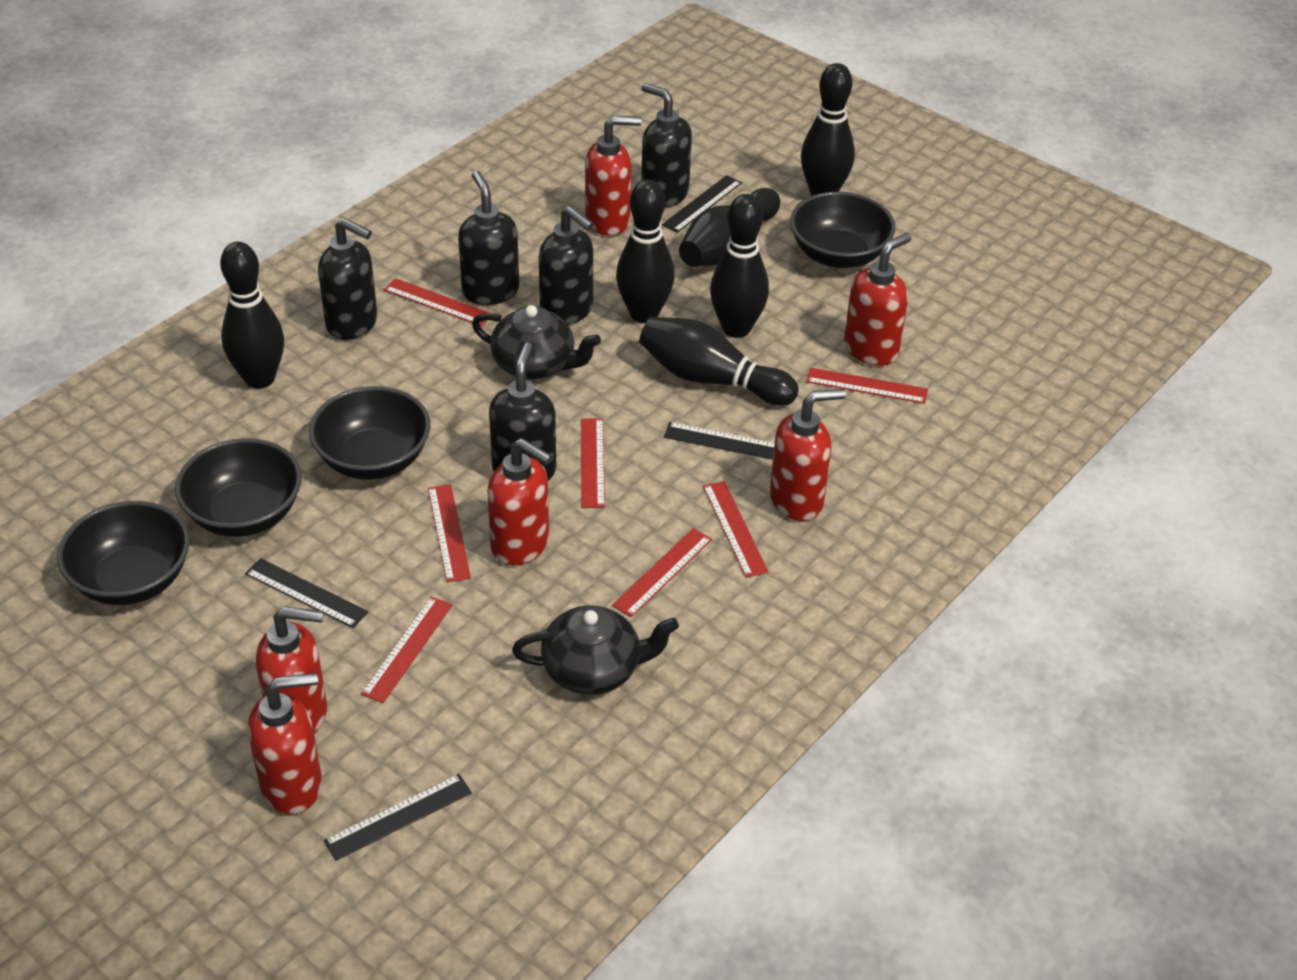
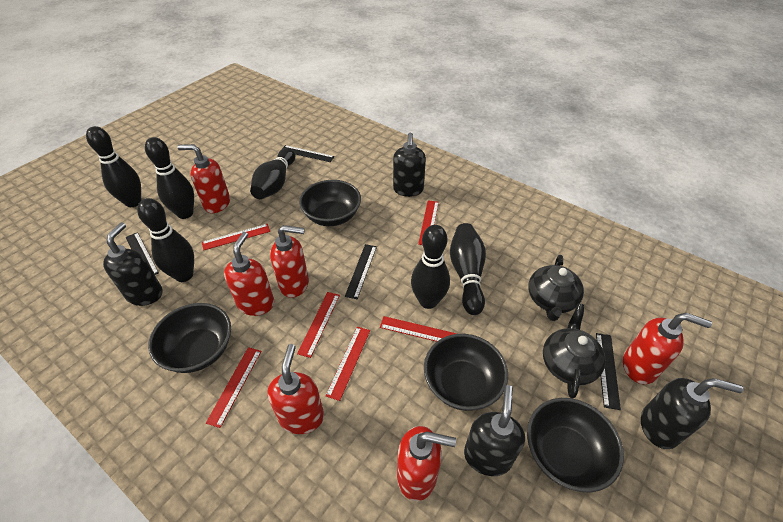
black soap dispenser: 5 -> 4
red ruler: 7 -> 6

